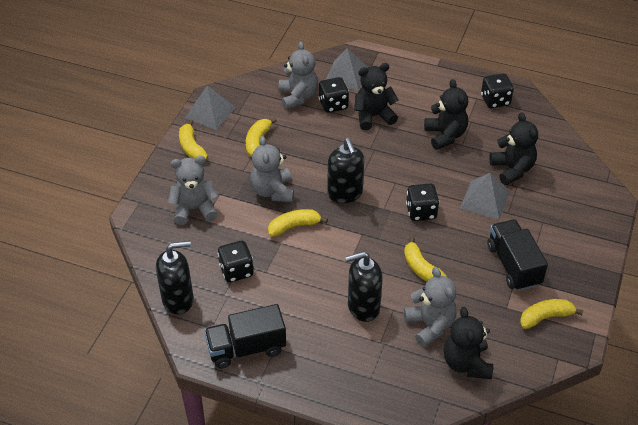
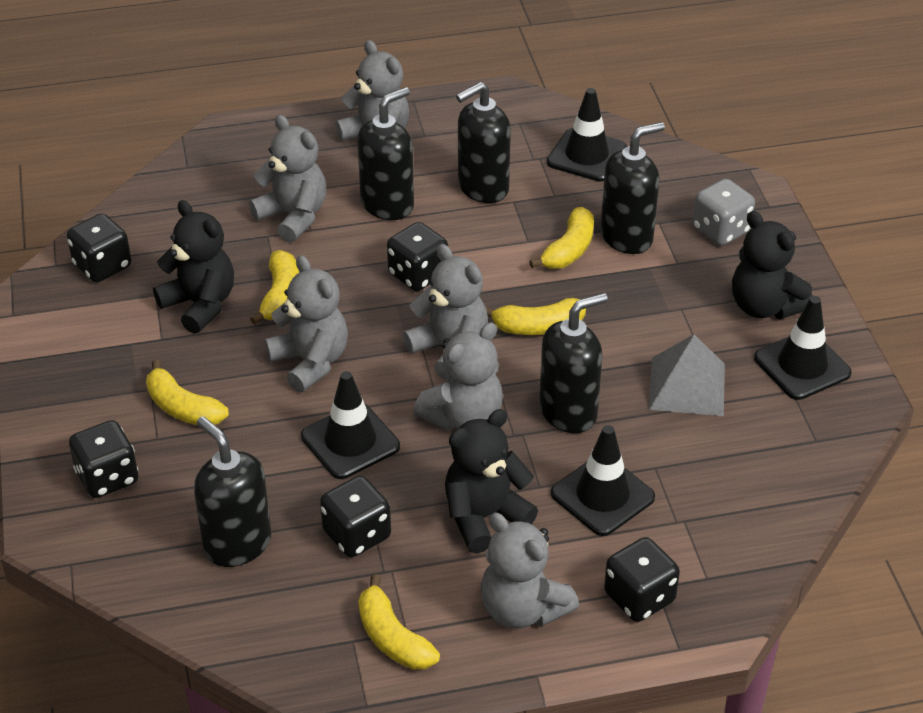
black dice: 4 -> 5
black soap dispenser: 3 -> 5
black teddy bear: 4 -> 3
black traffic cone: 0 -> 4
black truck: 2 -> 0
grey dice: 0 -> 1
grey pyramid: 3 -> 1
grey teddy bear: 4 -> 6

